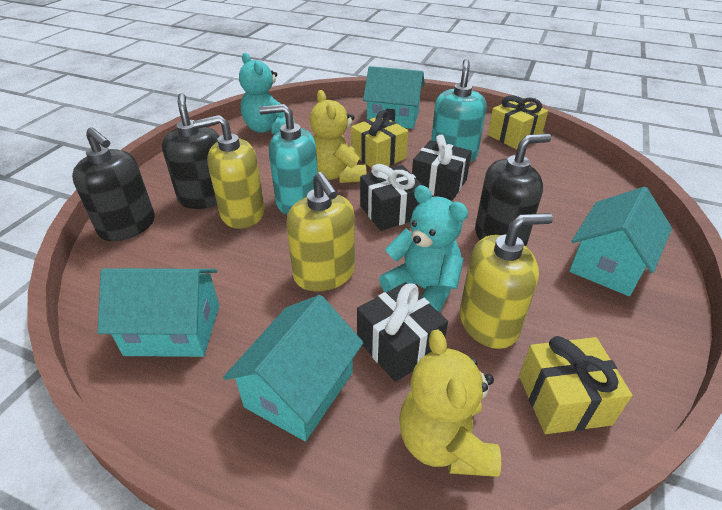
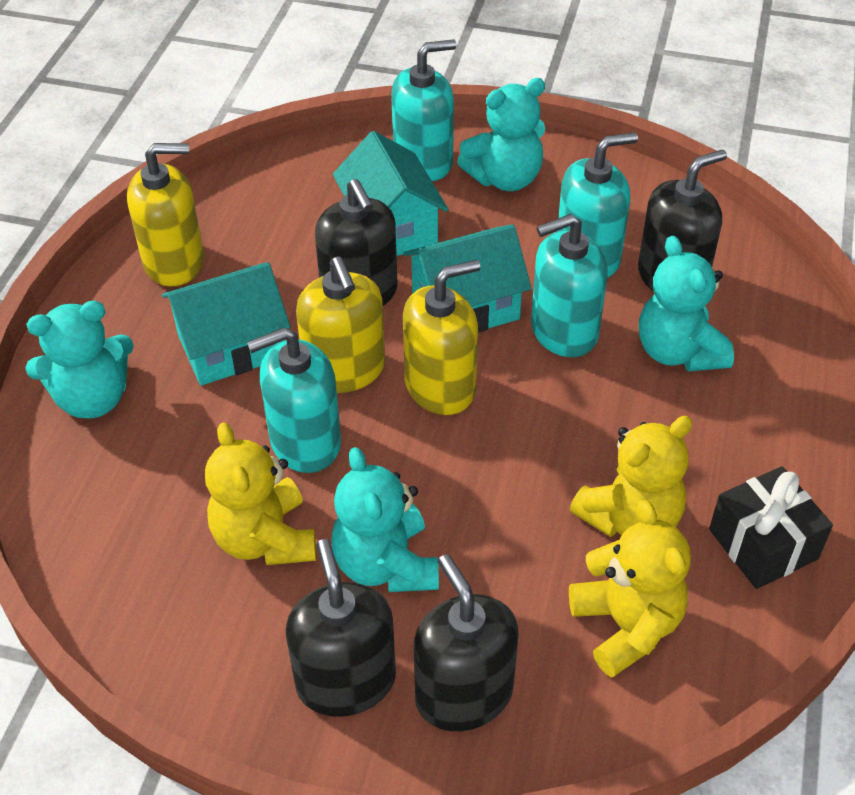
black gift: 3 -> 1
black soap dispenser: 3 -> 4
turquoise house: 4 -> 3
turquoise soap dispenser: 2 -> 4
turquoise teddy bear: 2 -> 4
yellow gift: 3 -> 0
yellow teddy bear: 2 -> 3

